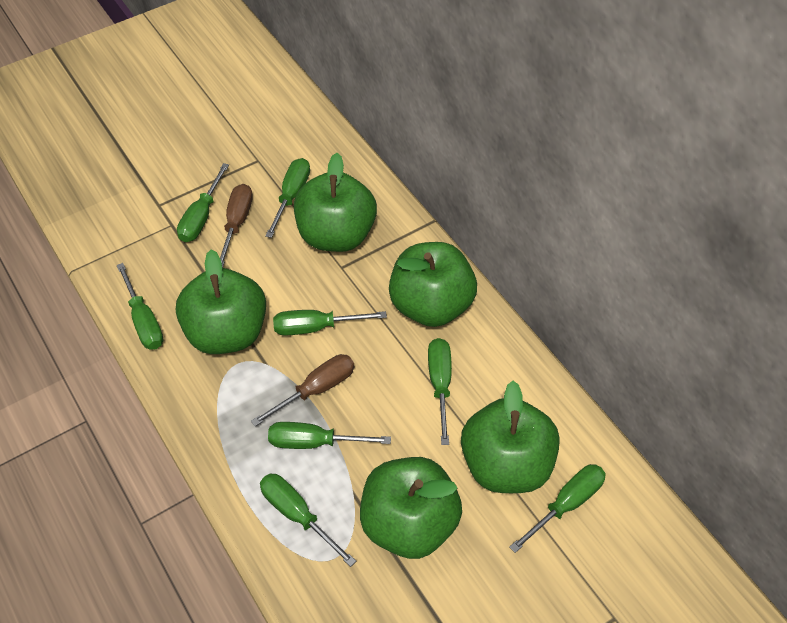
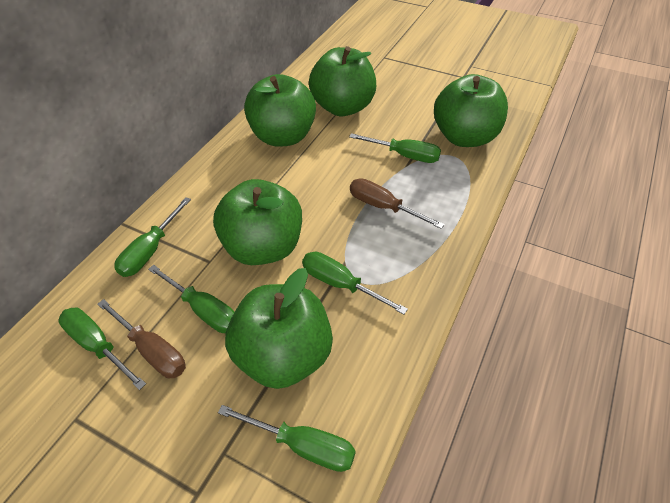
green screwdriver: 8 -> 6

